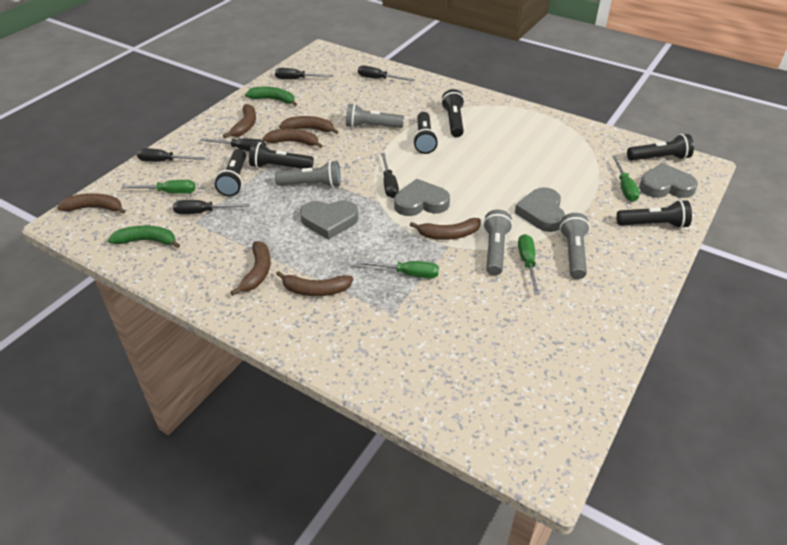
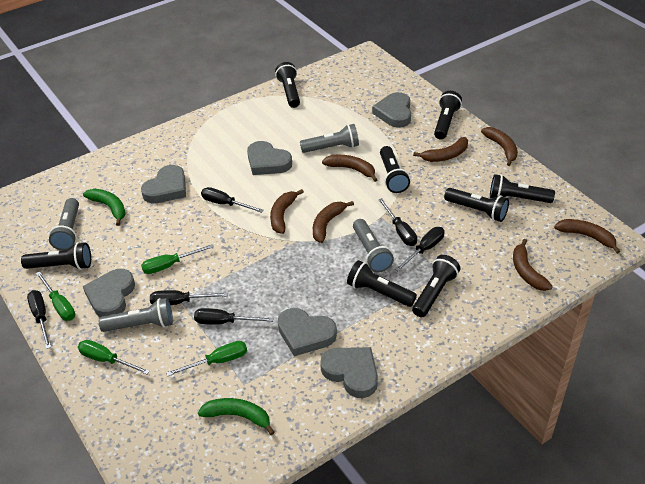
black flashlight: 6 -> 8
grey heart: 4 -> 6

